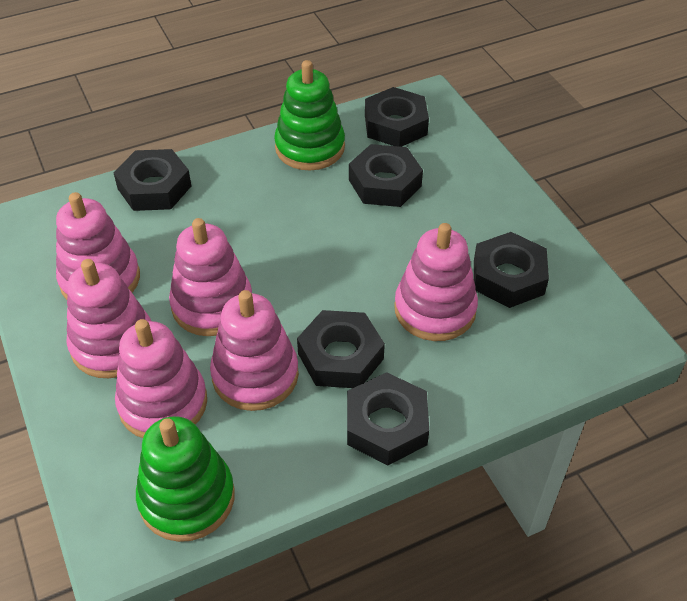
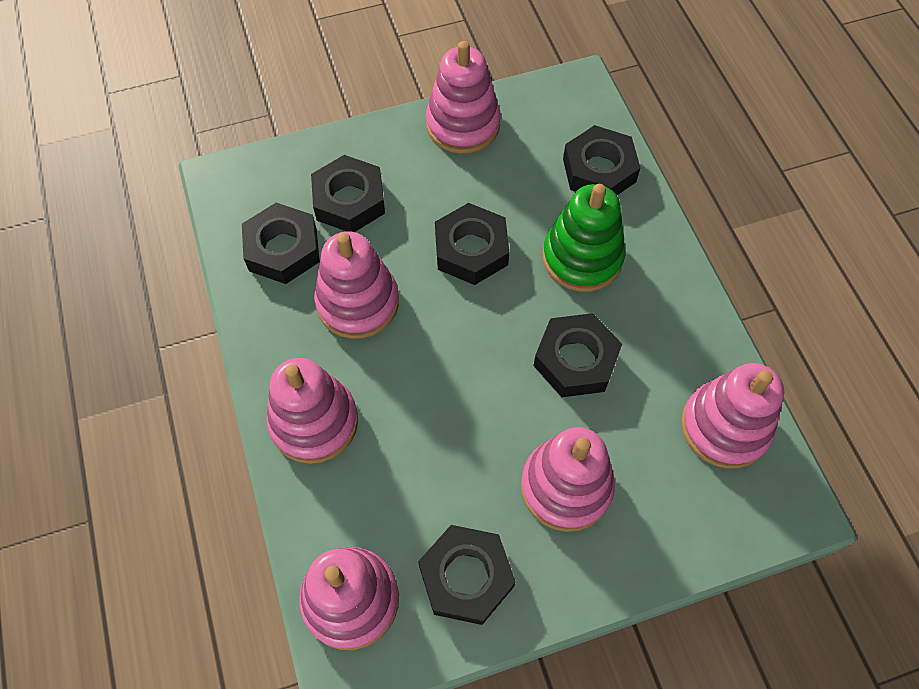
green stacking toy: 2 -> 1

